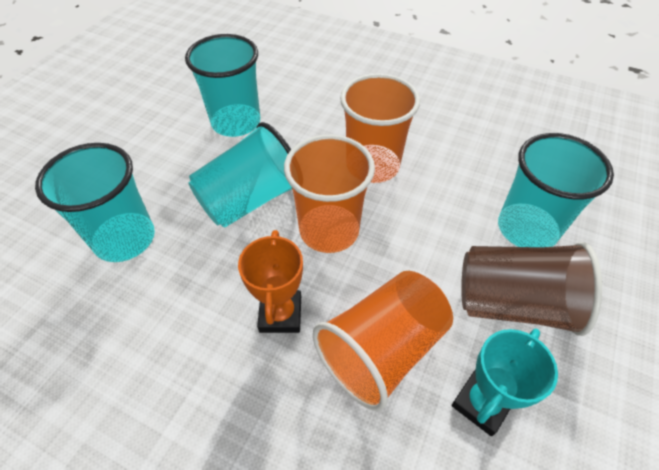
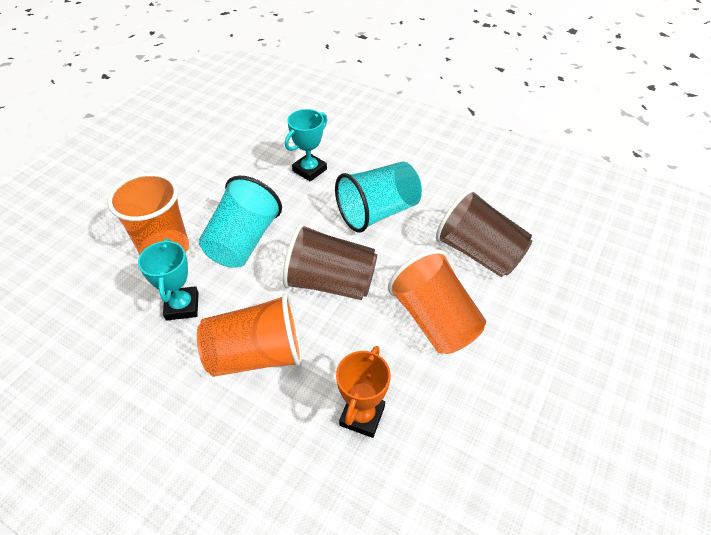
brown cup: 1 -> 2
turquoise cup: 4 -> 2
turquoise trophy: 1 -> 2

